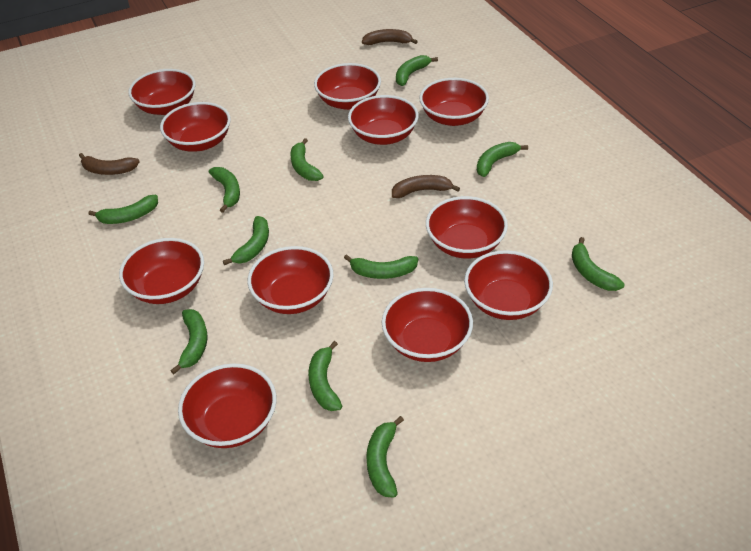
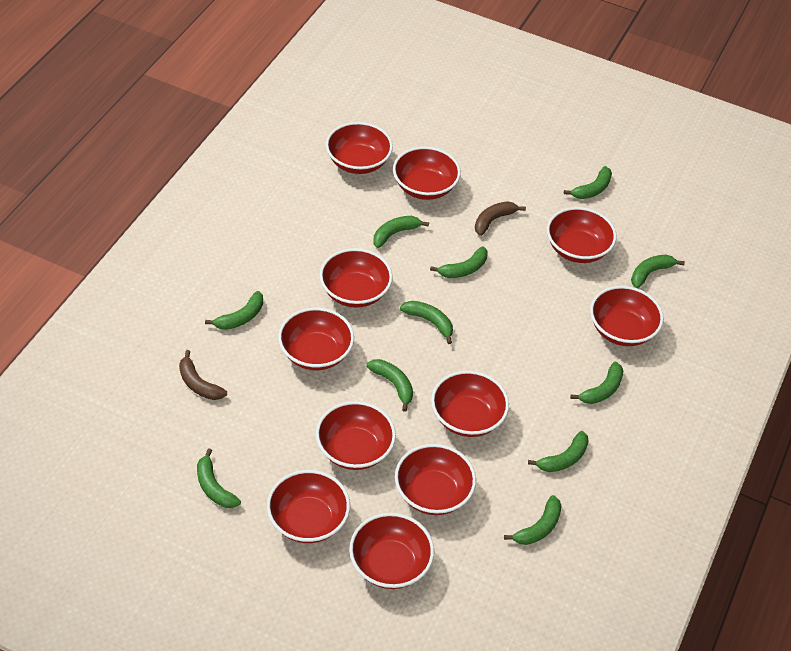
brown banana: 3 -> 2

